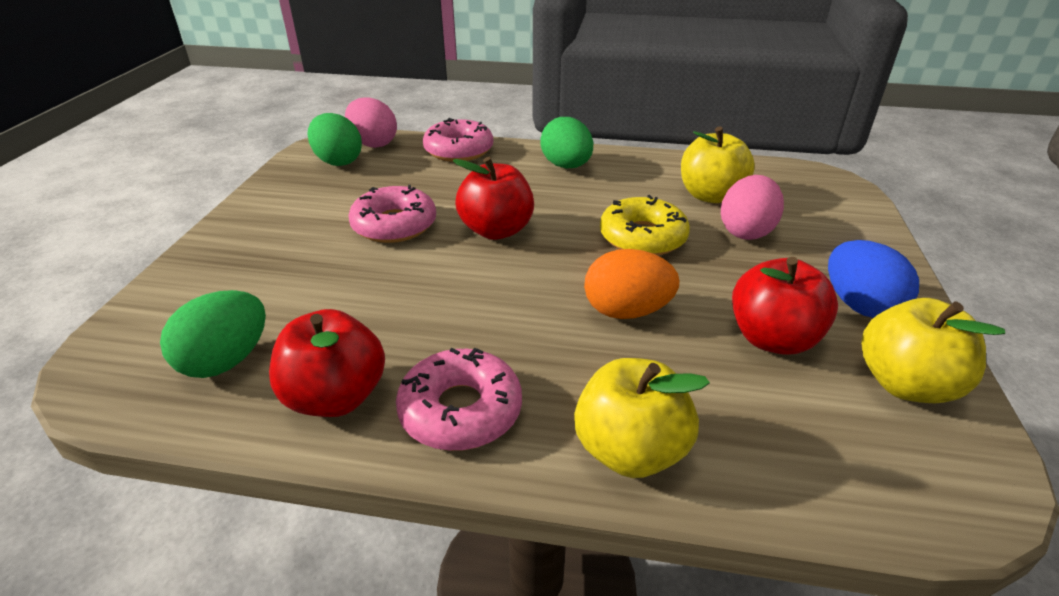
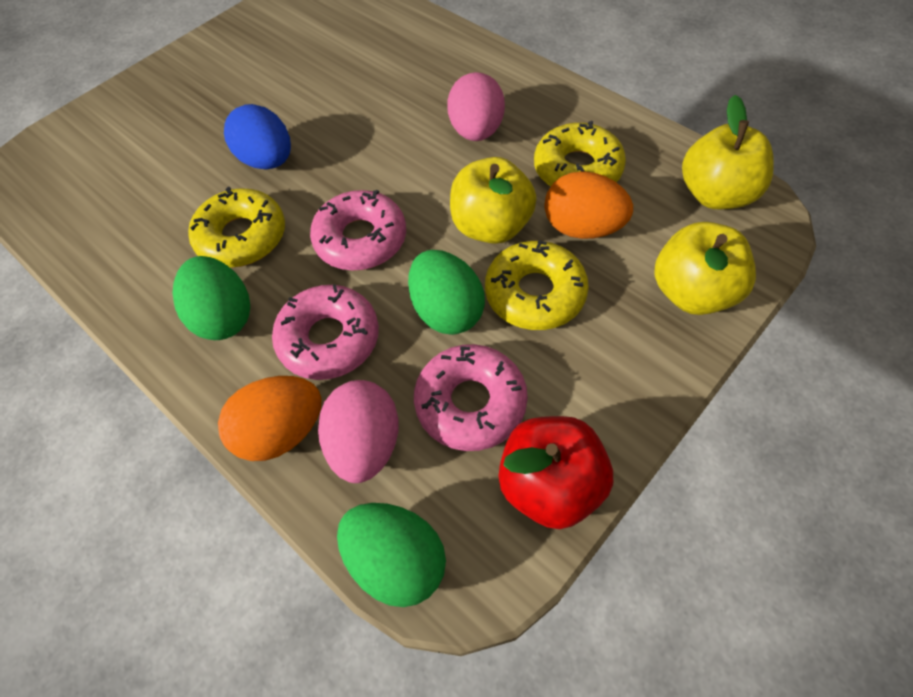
orange egg: 1 -> 2
red apple: 3 -> 1
yellow donut: 1 -> 3

